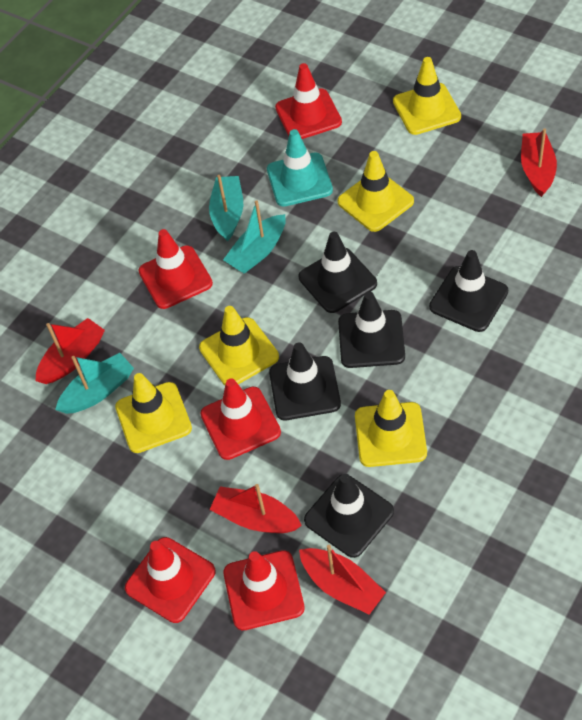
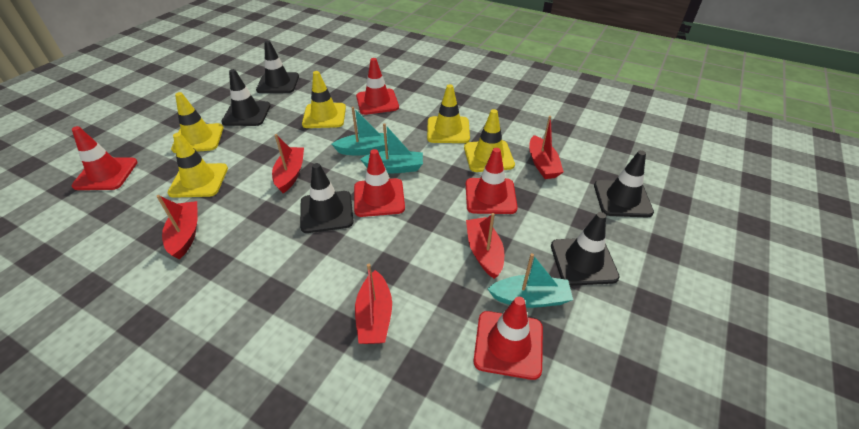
red boat: 4 -> 5
turquoise traffic cone: 1 -> 0

